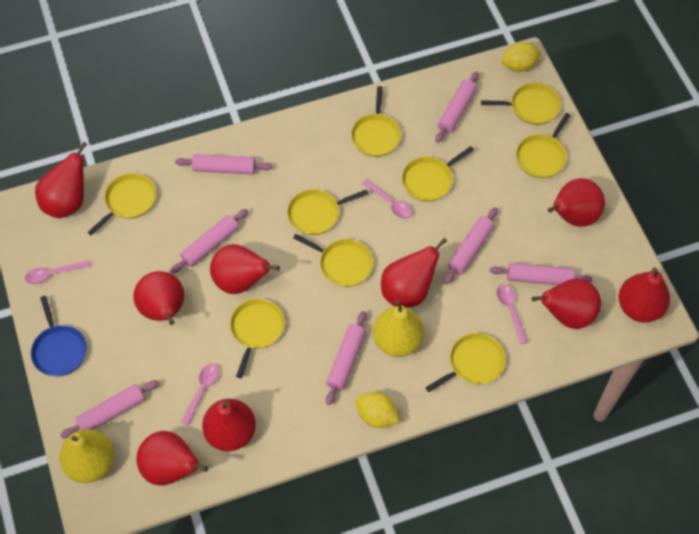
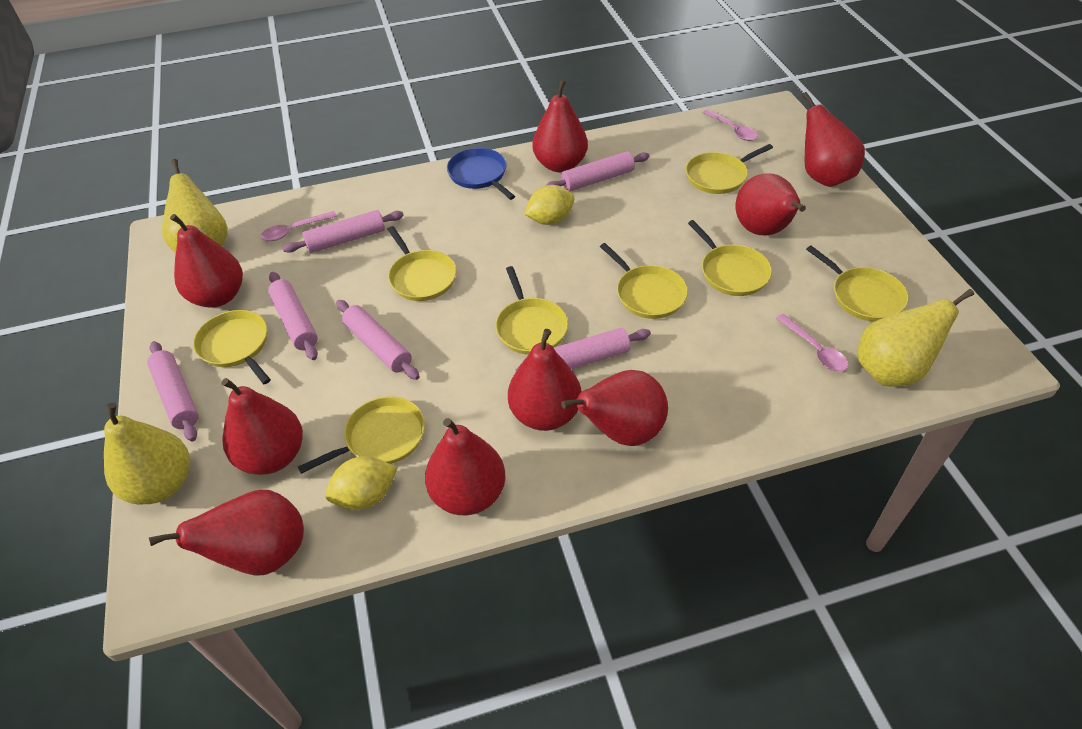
pink rolling pin: 7 -> 6
pink spoon: 4 -> 3
yellow pan: 9 -> 8
yellow pear: 2 -> 3

